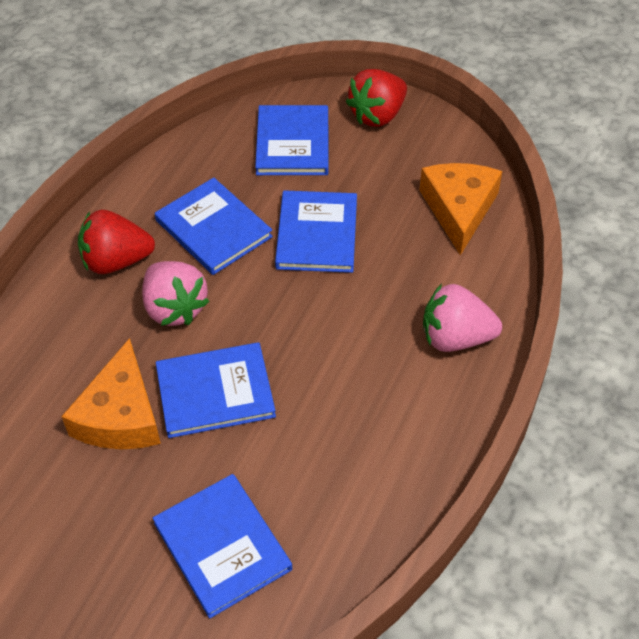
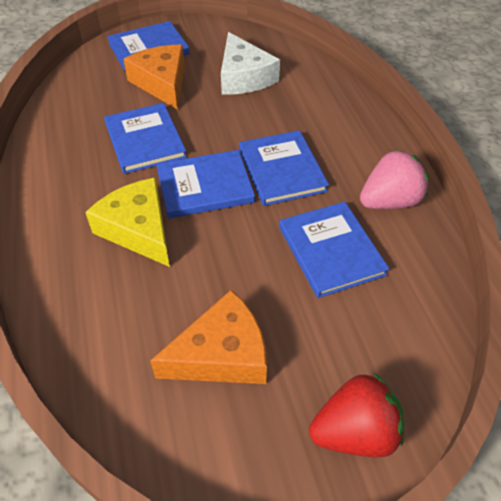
pink strawberry: 2 -> 1
red strawberry: 2 -> 1
white cheese: 0 -> 1
yellow cheese: 0 -> 1

